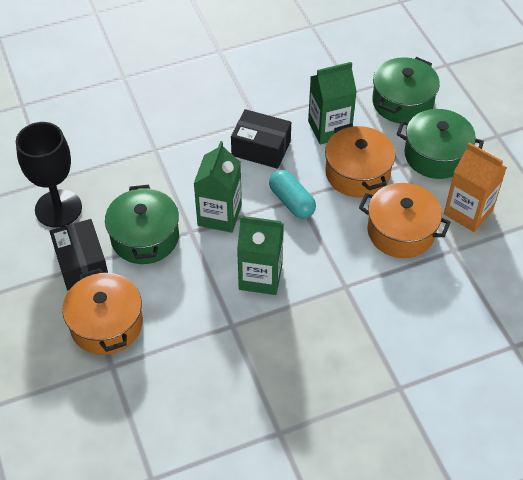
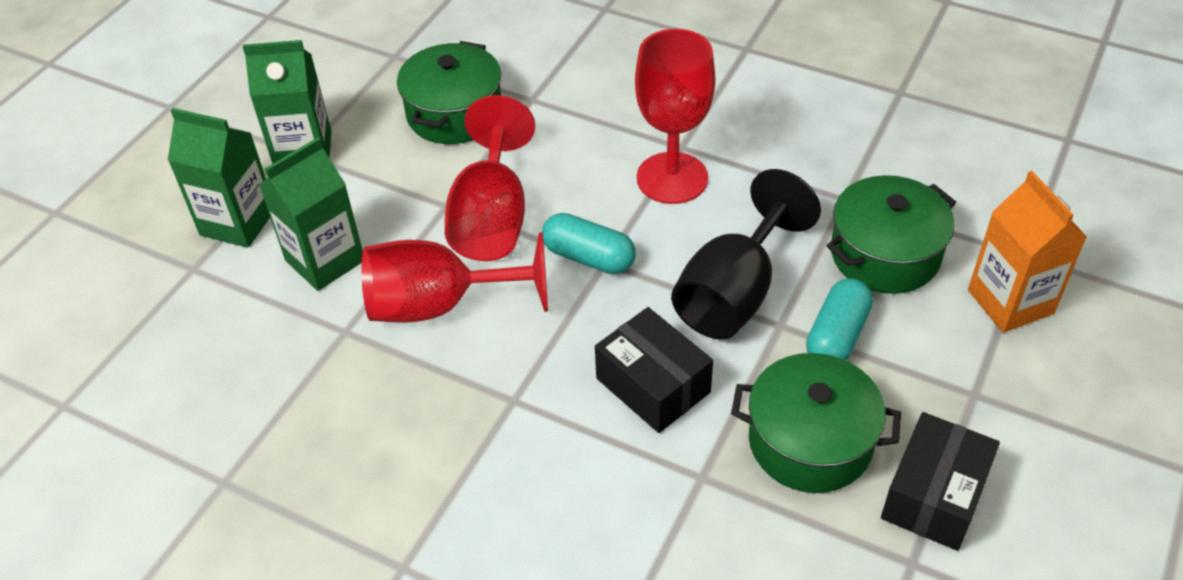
orange pot: 3 -> 0
red goblet: 0 -> 3
turquoise capsule: 1 -> 2

